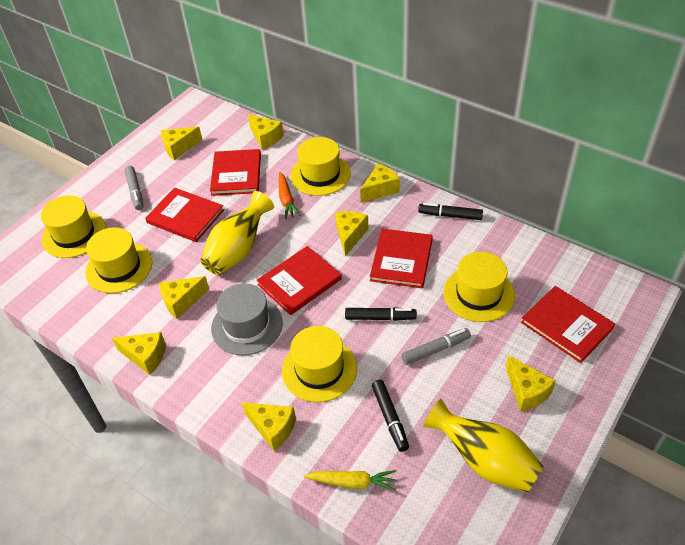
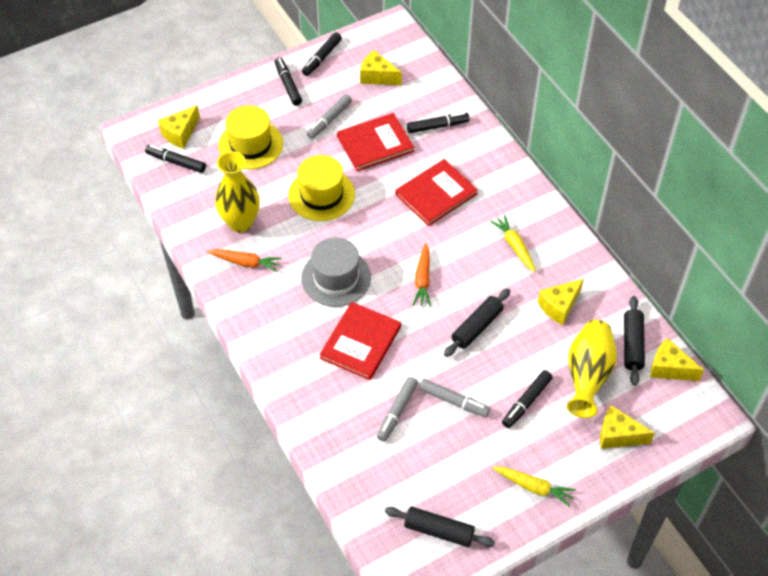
black marker: 3 -> 5
black rolling pin: 0 -> 3
grey marker: 2 -> 3
orange carrot: 1 -> 2
red book: 5 -> 3
yellow carrot: 1 -> 2
yellow cheese: 8 -> 5
yellow hat: 5 -> 2

